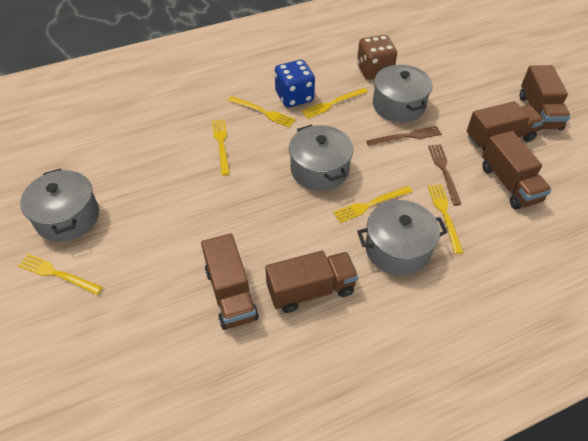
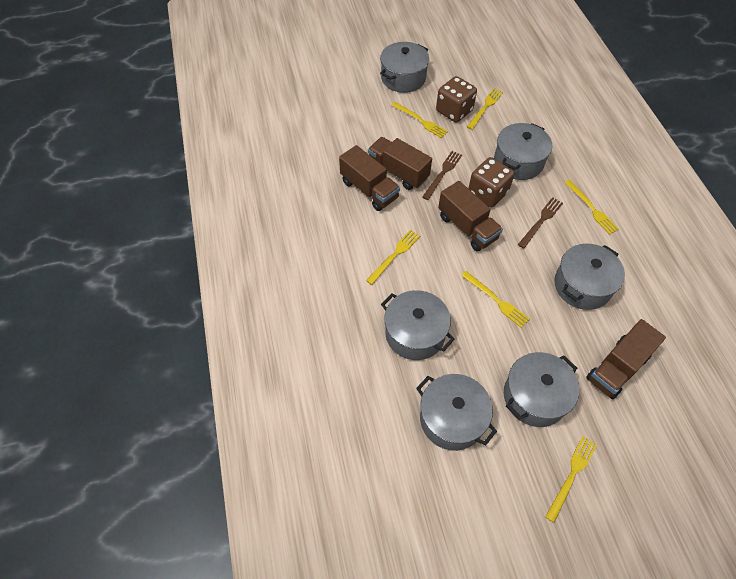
blue dice: 1 -> 0
brown dice: 1 -> 2
brown truck: 5 -> 4
grey pot: 4 -> 6

